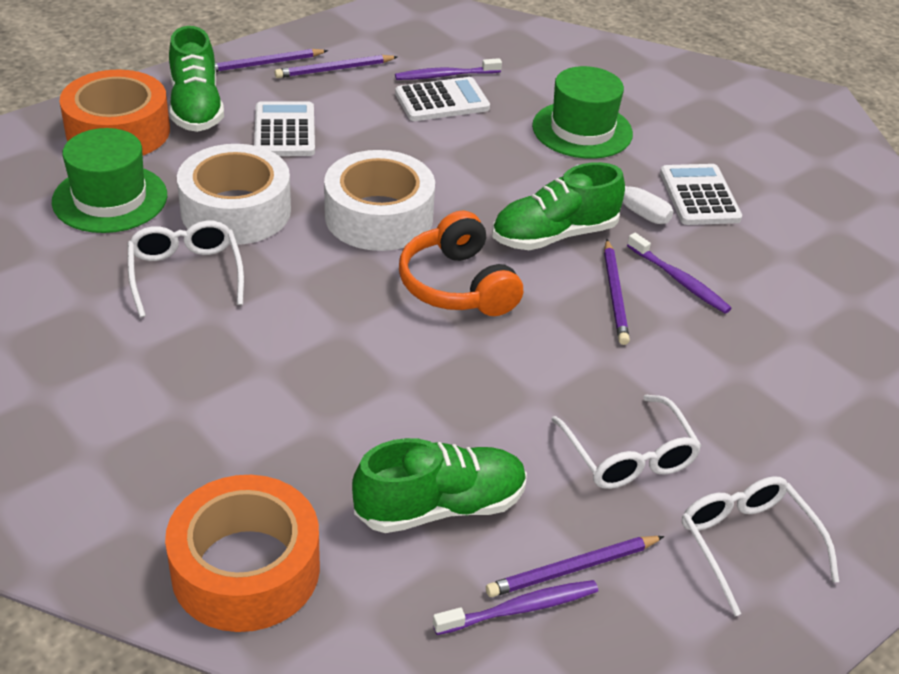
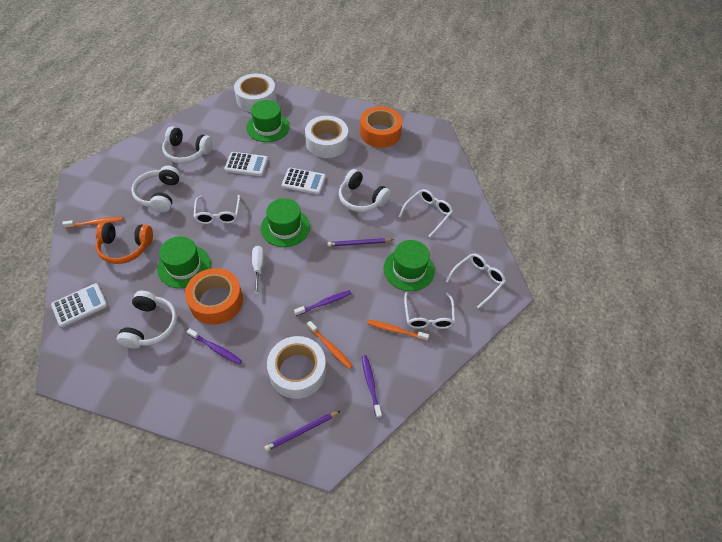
green hat: 2 -> 4
green shoe: 3 -> 0
orange toothbrush: 0 -> 3
purple pencil: 4 -> 2
white glasses: 3 -> 4
white headphones: 0 -> 4
white tape: 2 -> 3

